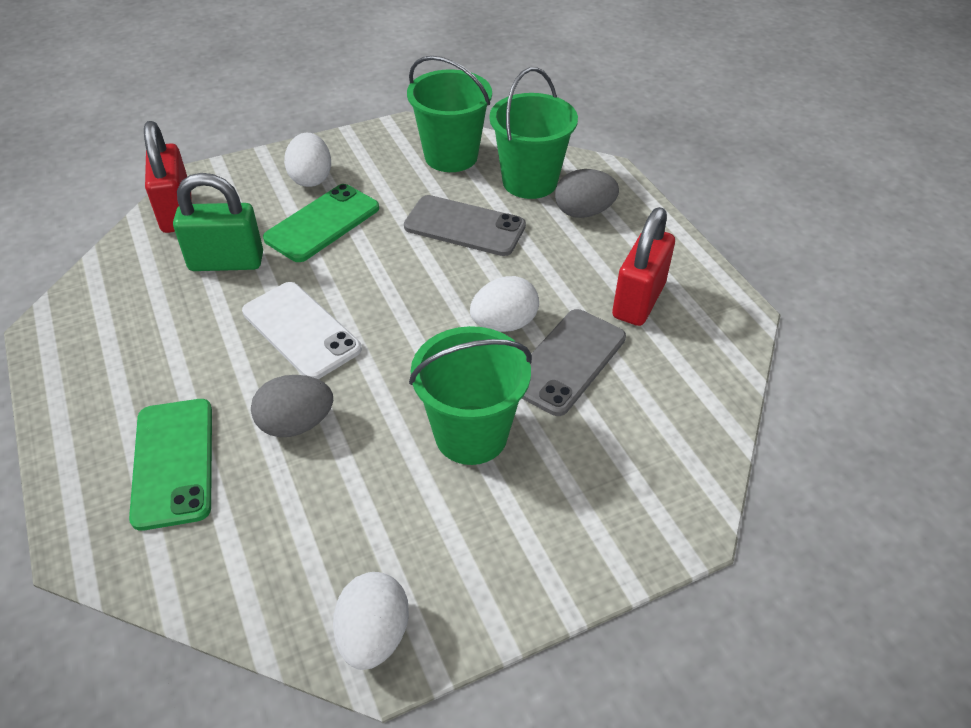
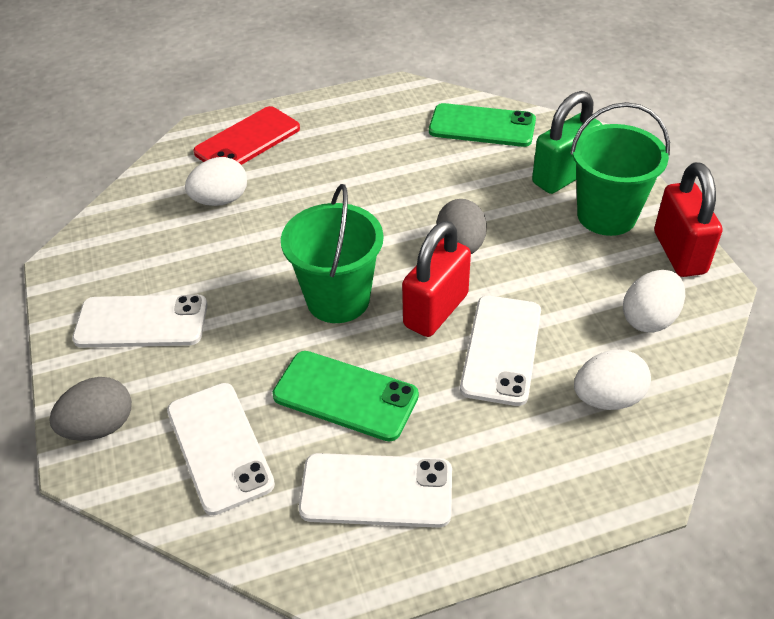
green bucket: 3 -> 2
grey phone: 2 -> 0
red phone: 0 -> 1
white phone: 1 -> 4

